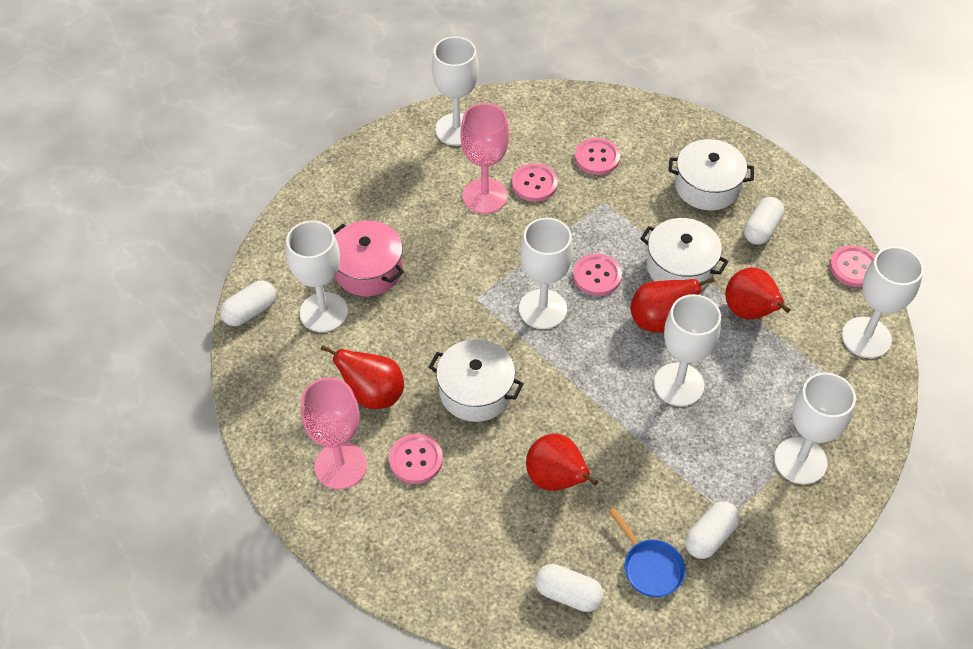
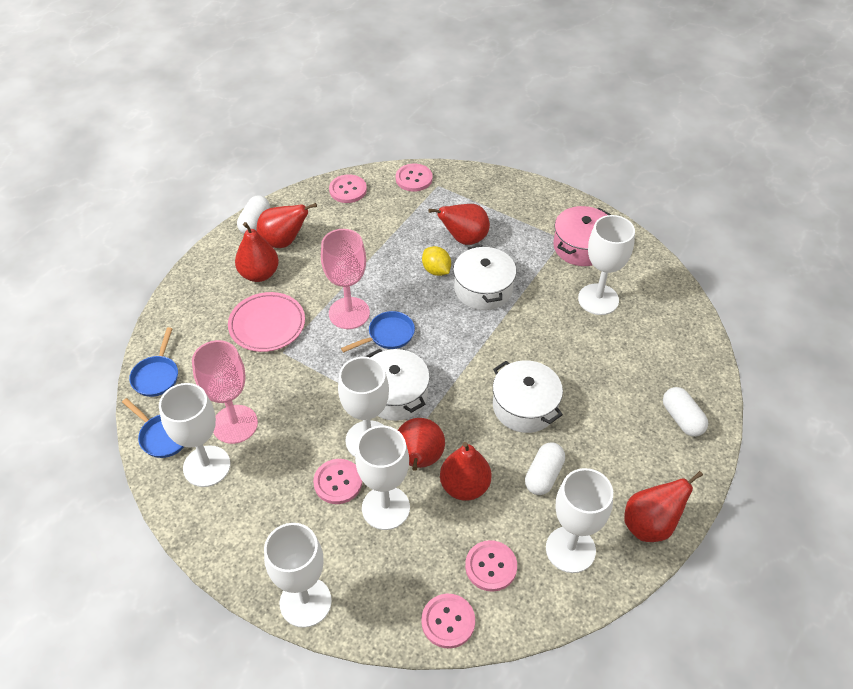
blue pan: 1 -> 3
pink plate: 0 -> 1
red pear: 4 -> 6
white capsule: 4 -> 3
yellow lemon: 0 -> 1

